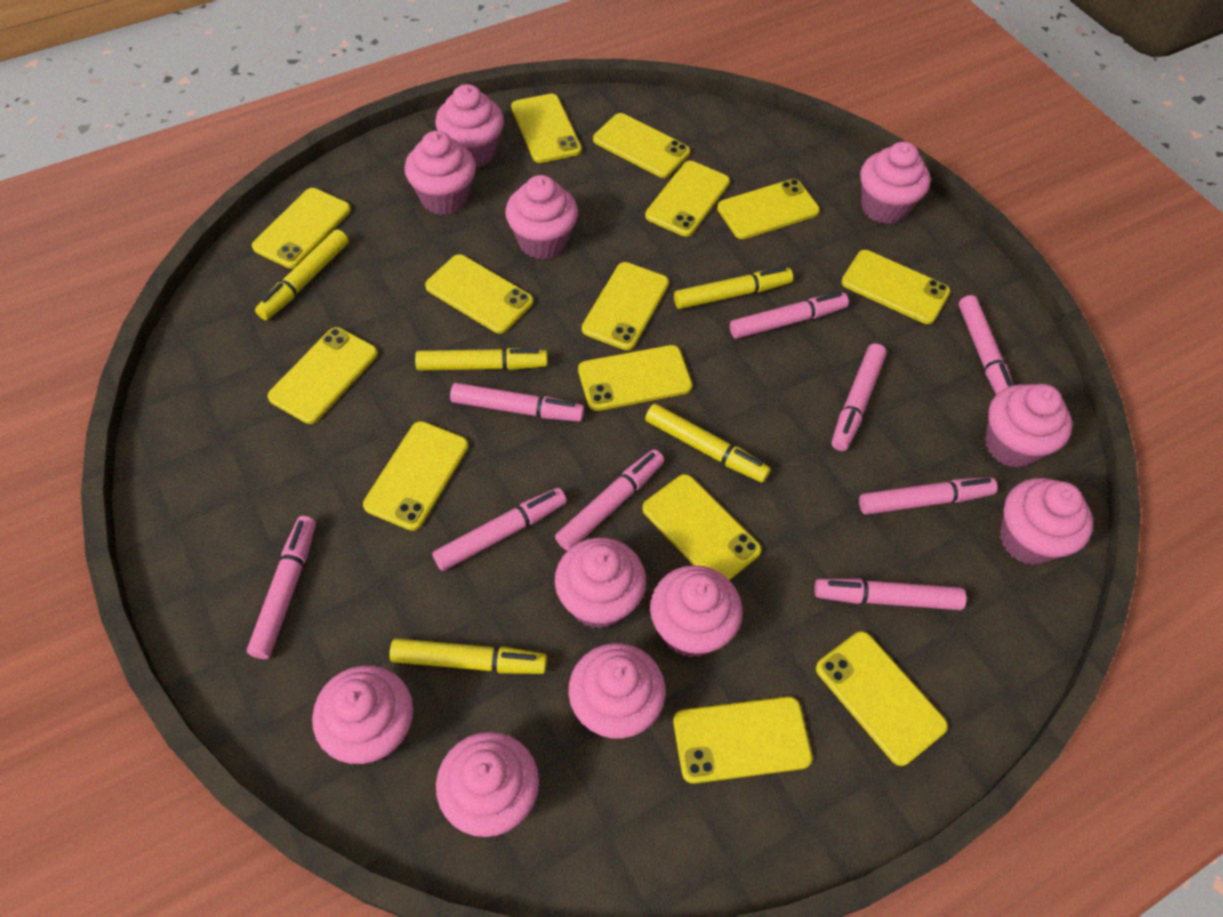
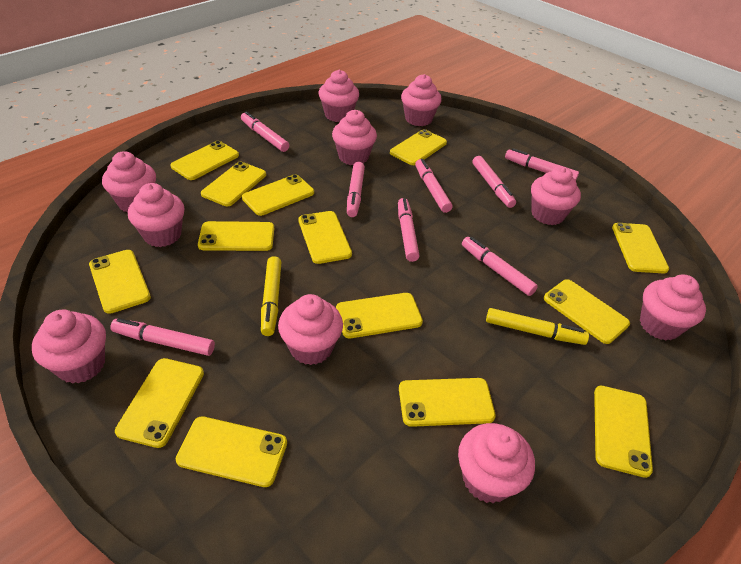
pink cupcake: 11 -> 10
pink marker: 9 -> 8
yellow marker: 5 -> 2

